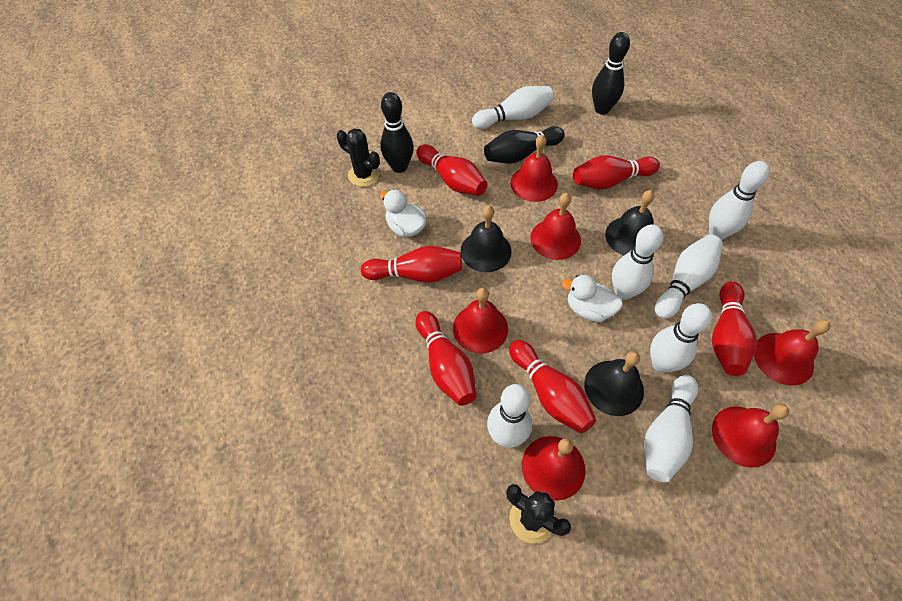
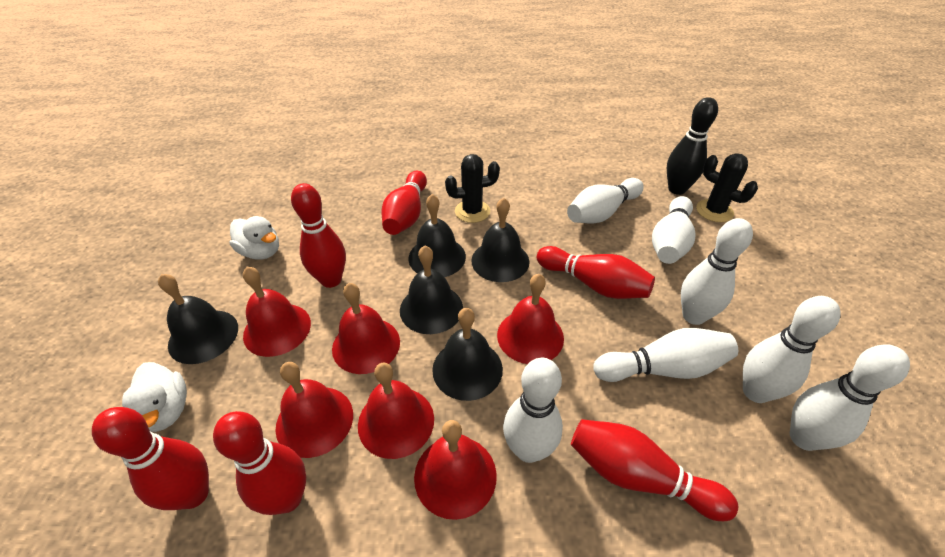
black bell: 3 -> 5
black bowling pin: 3 -> 1

